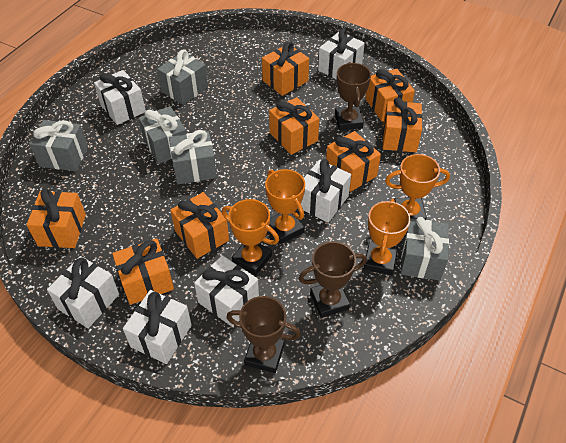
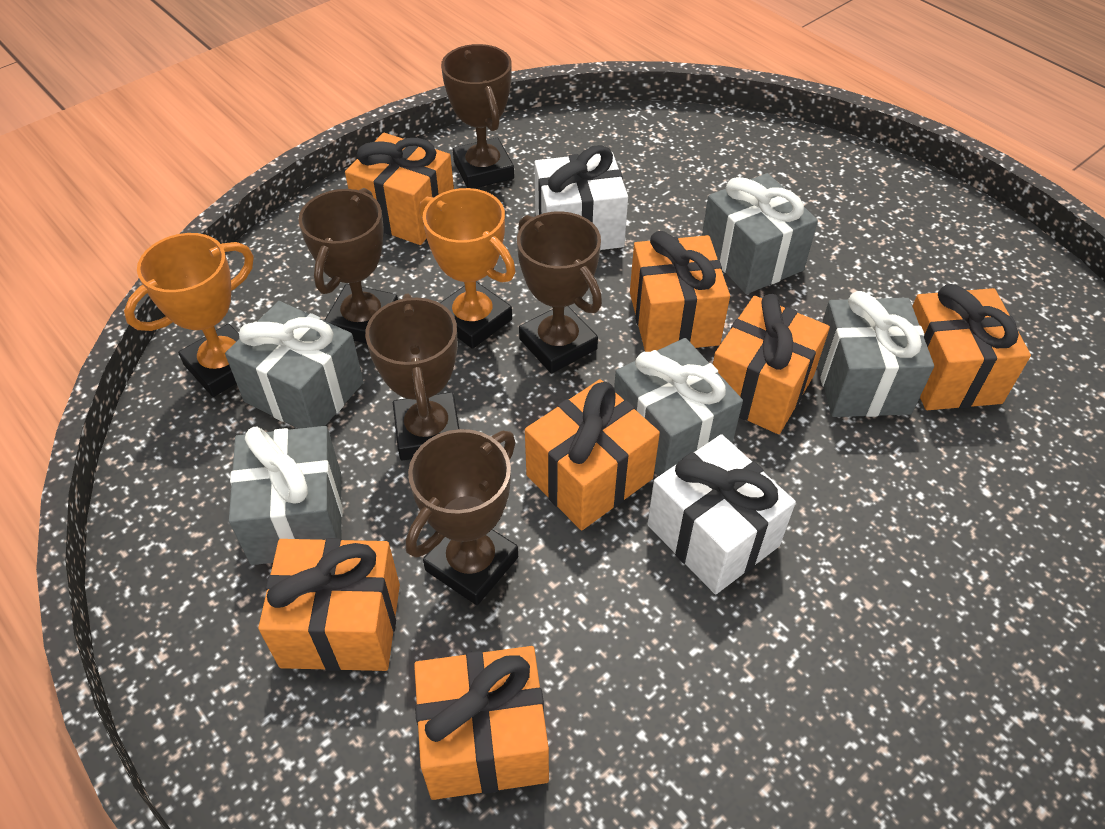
brown trophy: 3 -> 5
orange gift: 8 -> 7
orange trophy: 4 -> 2
white gift: 6 -> 2

